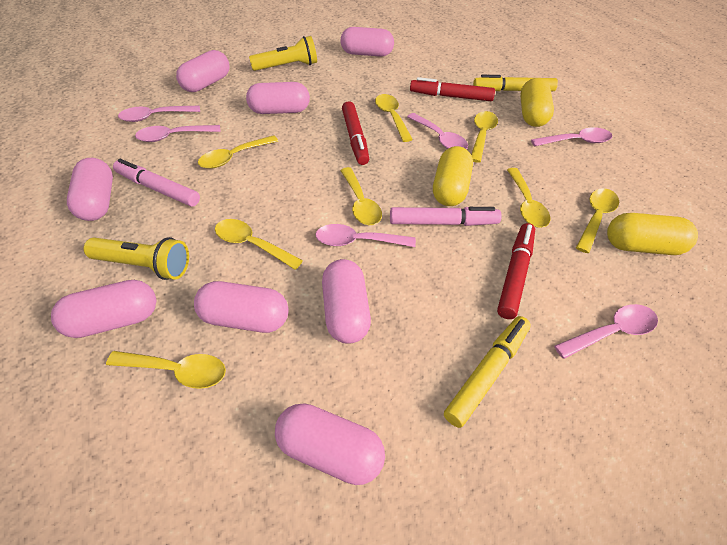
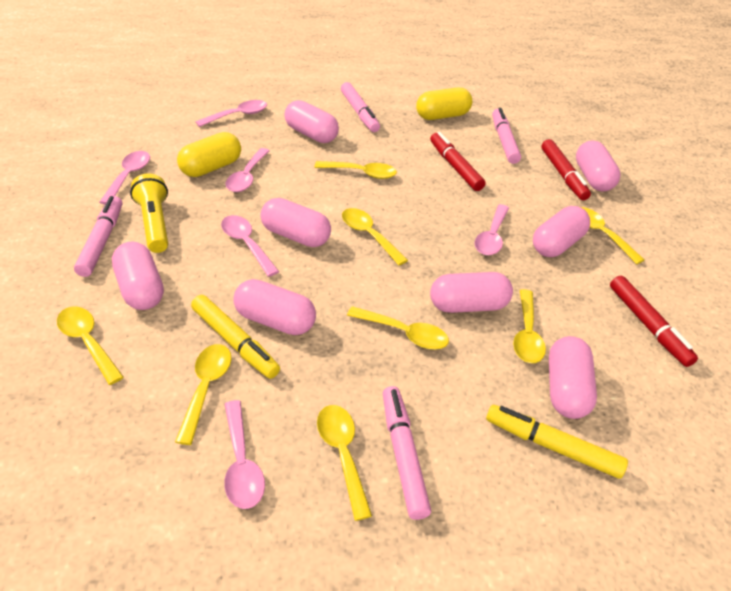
pink marker: 2 -> 4
yellow capsule: 3 -> 2
yellow flashlight: 2 -> 1

